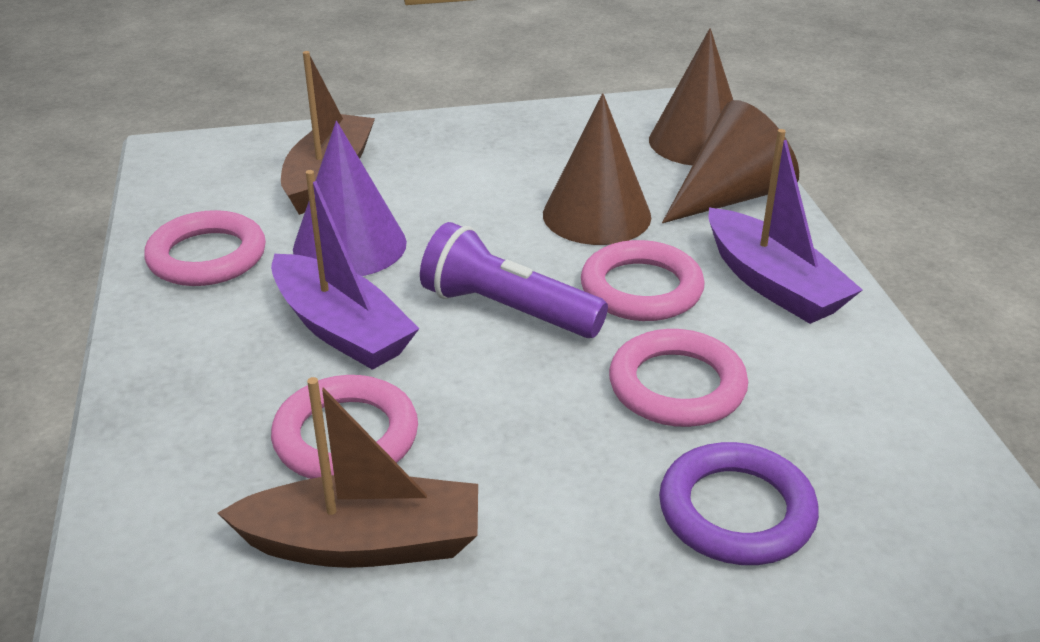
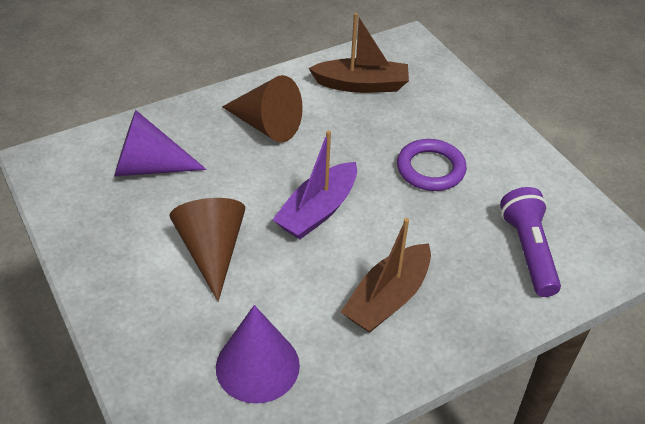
brown cone: 3 -> 2
pink ring: 4 -> 0
purple boat: 2 -> 1
purple cone: 1 -> 2

